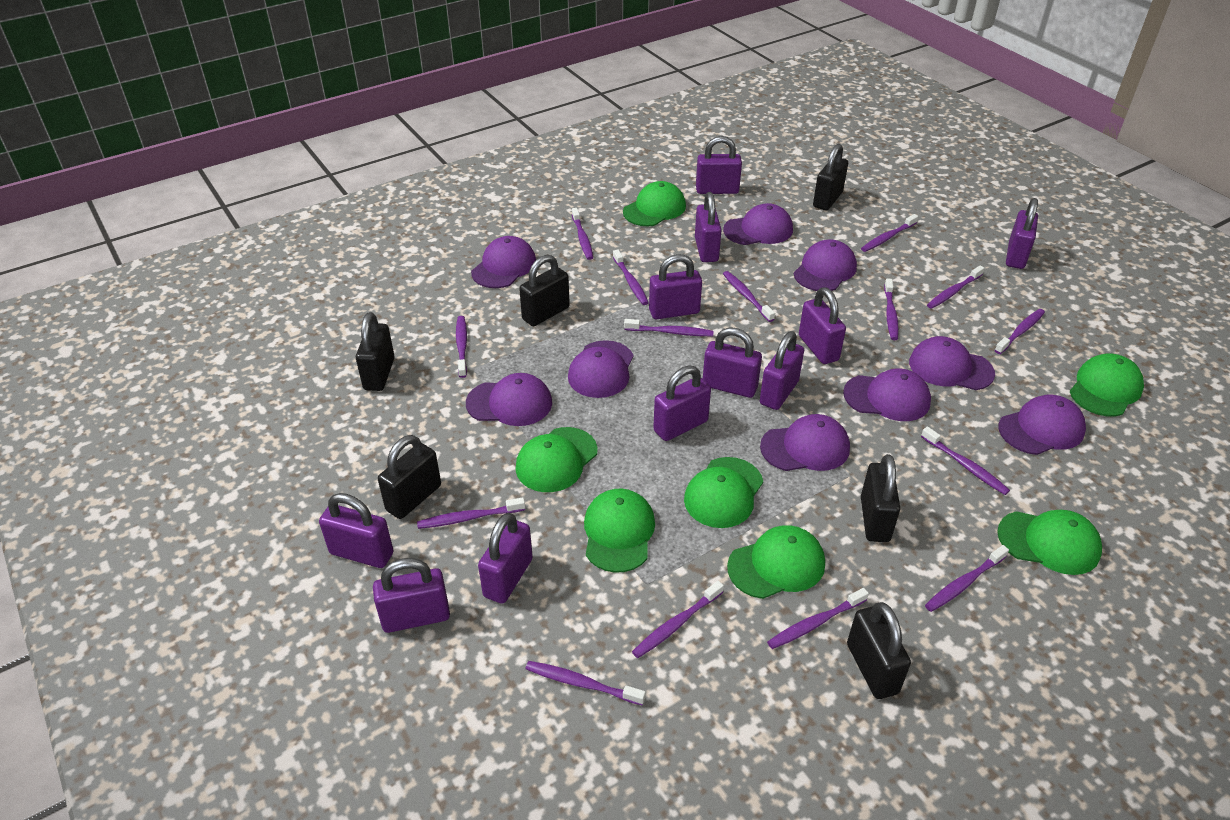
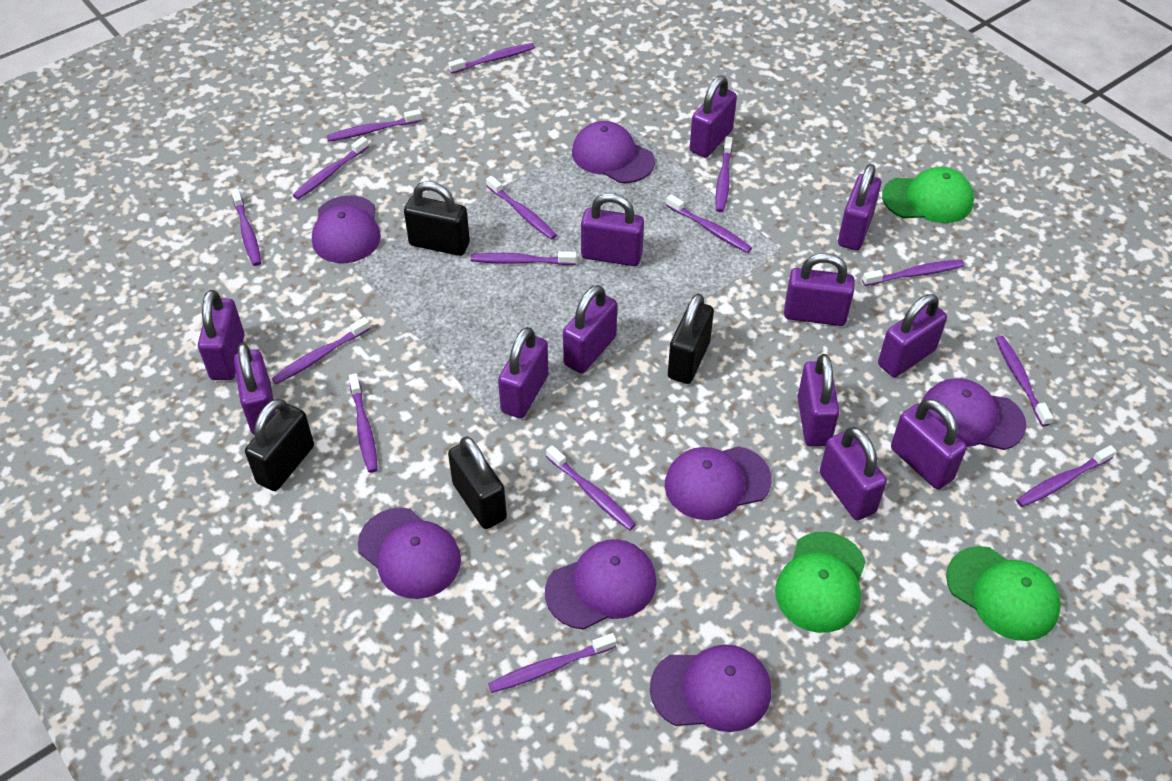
black padlock: 6 -> 4
green cap: 7 -> 3
purple cap: 9 -> 7
purple padlock: 11 -> 12

